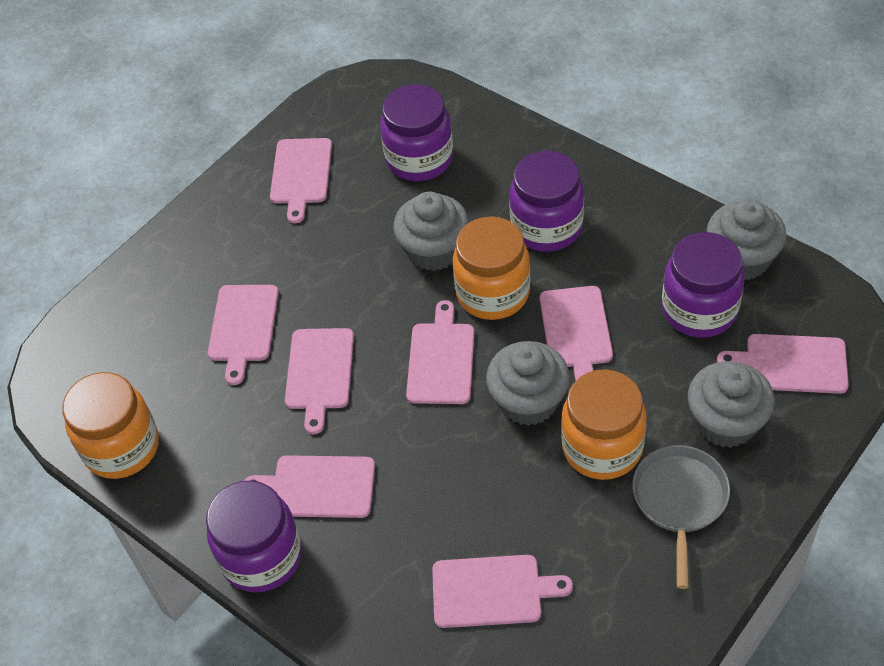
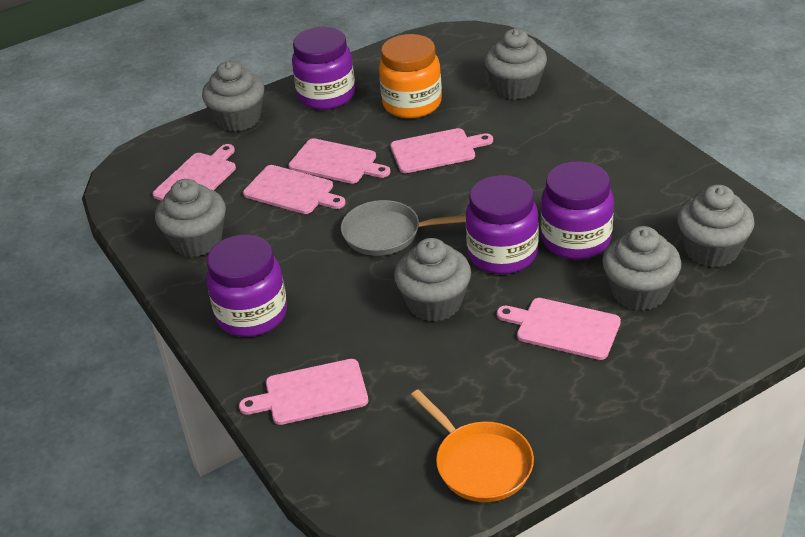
grey cupcake: 4 -> 6
orange jar: 3 -> 1
orange pan: 0 -> 1
pink cutting board: 8 -> 6

